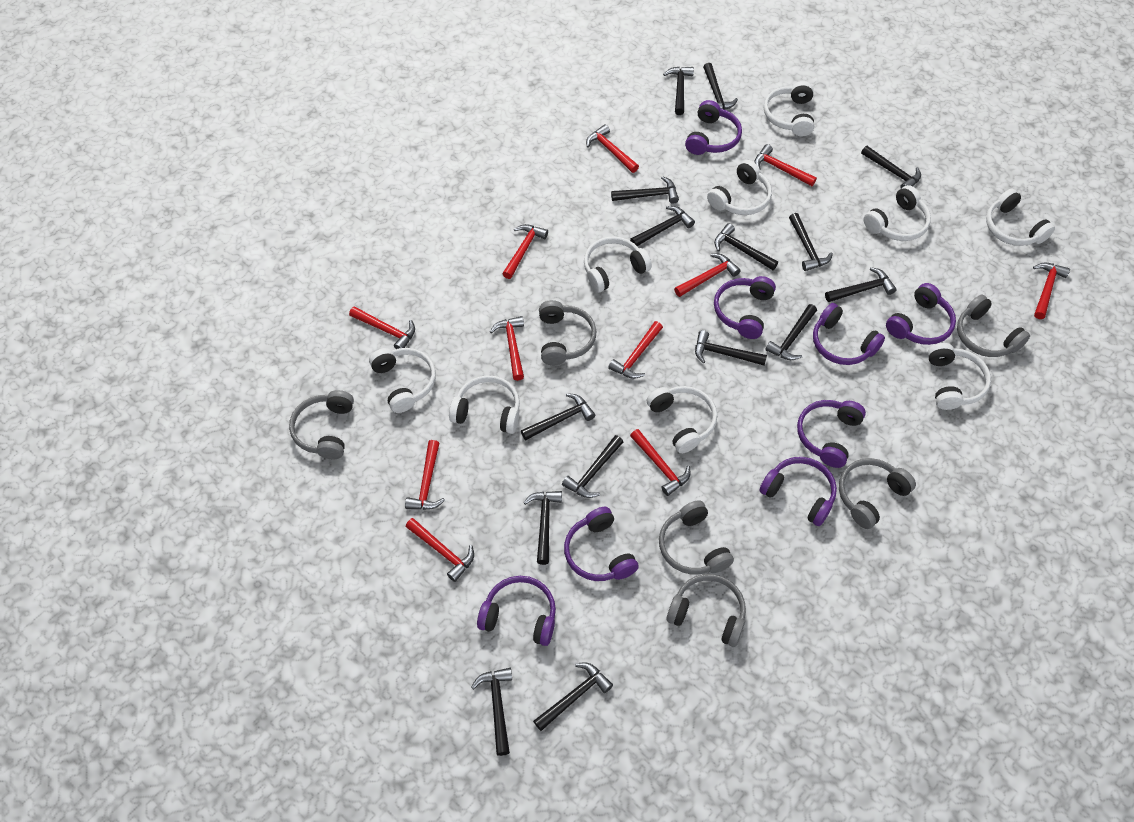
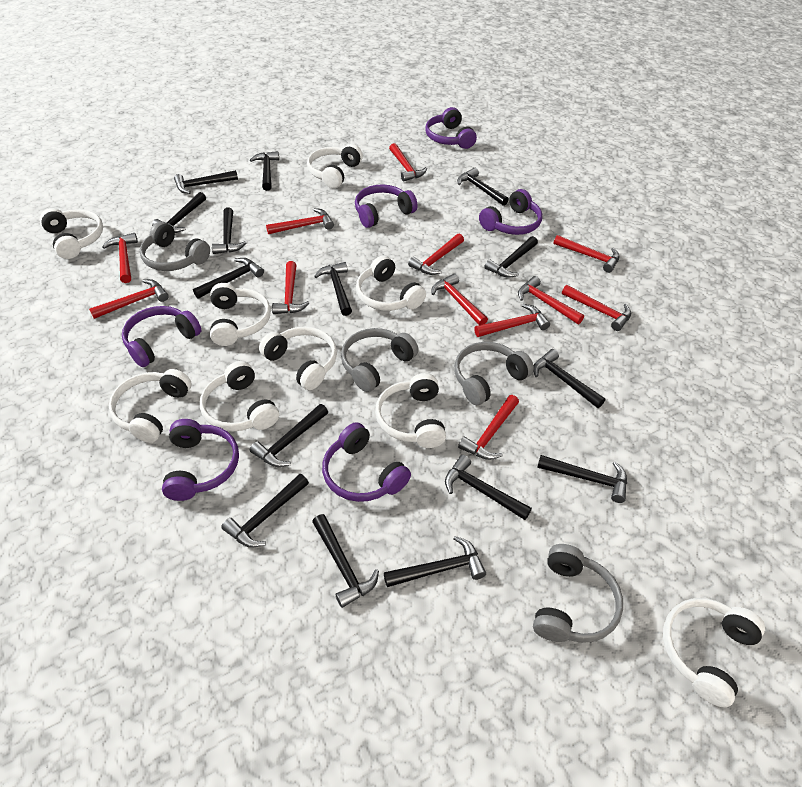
grey headphones: 6 -> 4
purple headphones: 8 -> 6
red hammer: 11 -> 12

